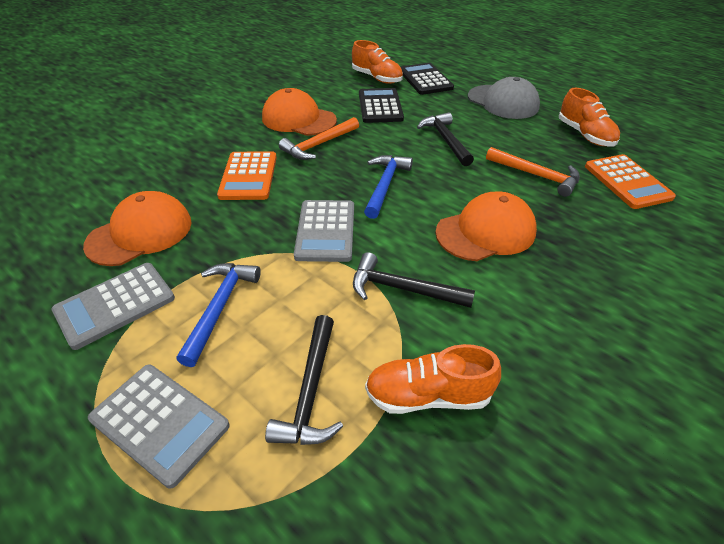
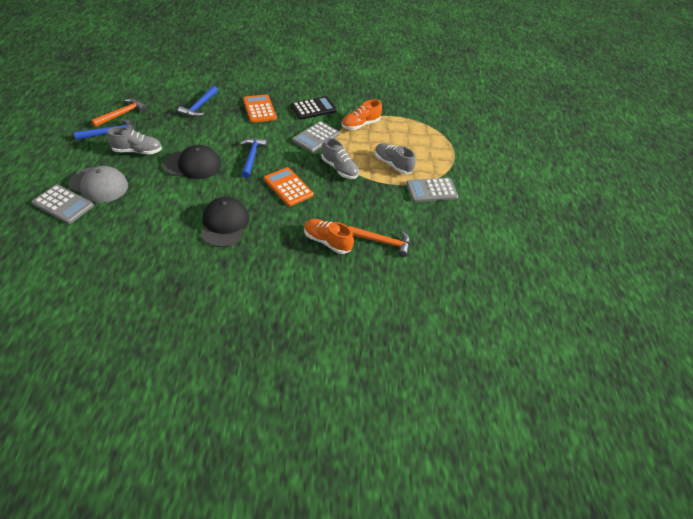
black calculator: 2 -> 1
black cap: 0 -> 2
black hammer: 3 -> 0
blue hammer: 2 -> 3
grey shoe: 0 -> 3
orange cap: 3 -> 0
orange shoe: 3 -> 2

